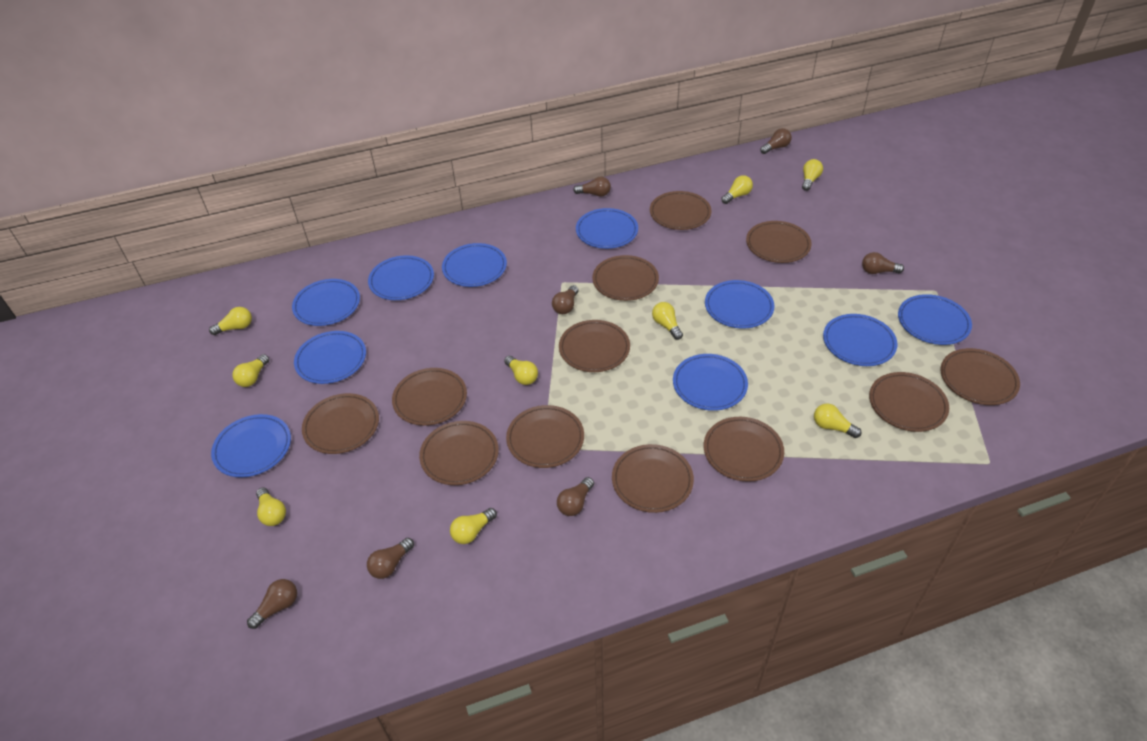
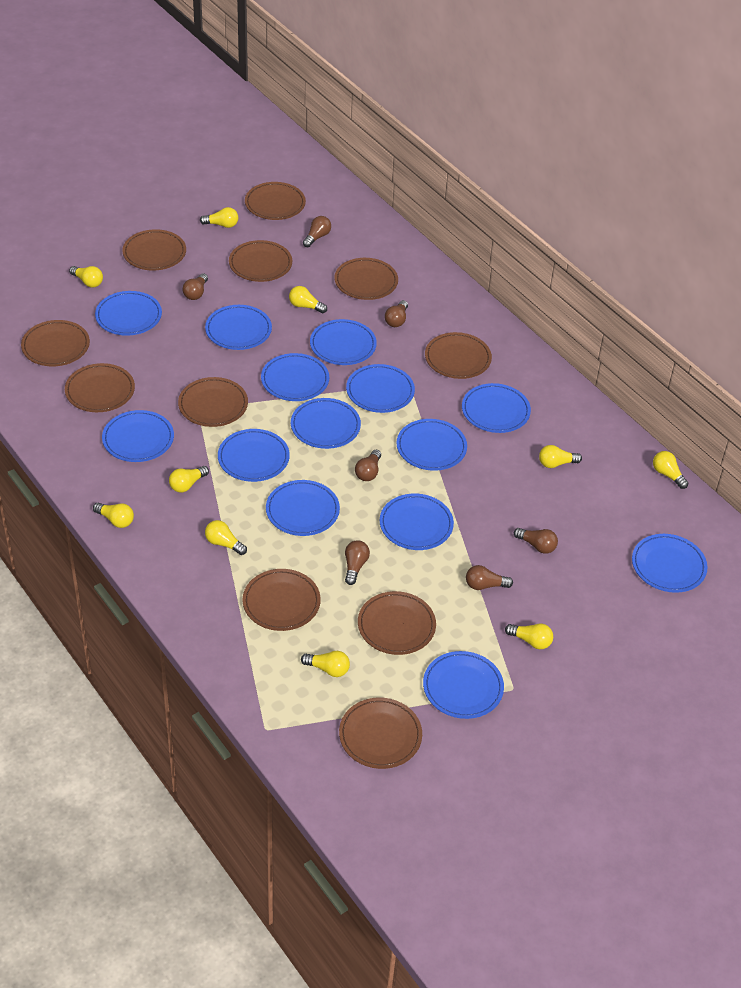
blue plate: 10 -> 14
brown plate: 12 -> 11
yellow light bulb: 9 -> 10

